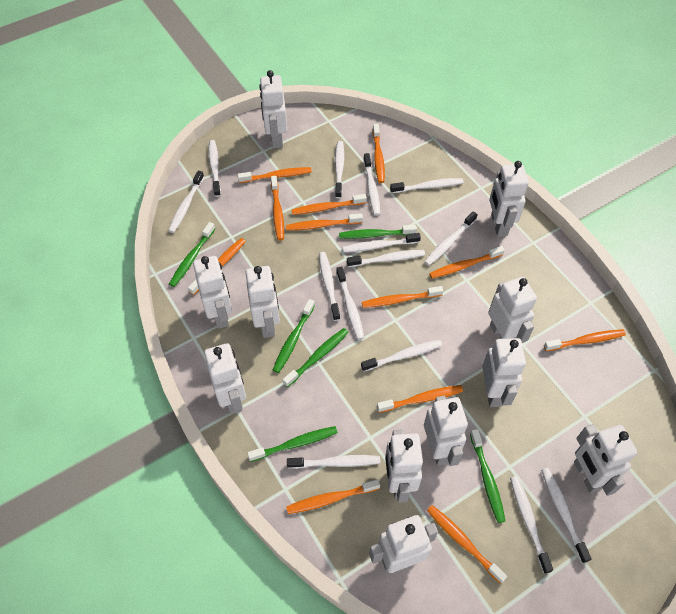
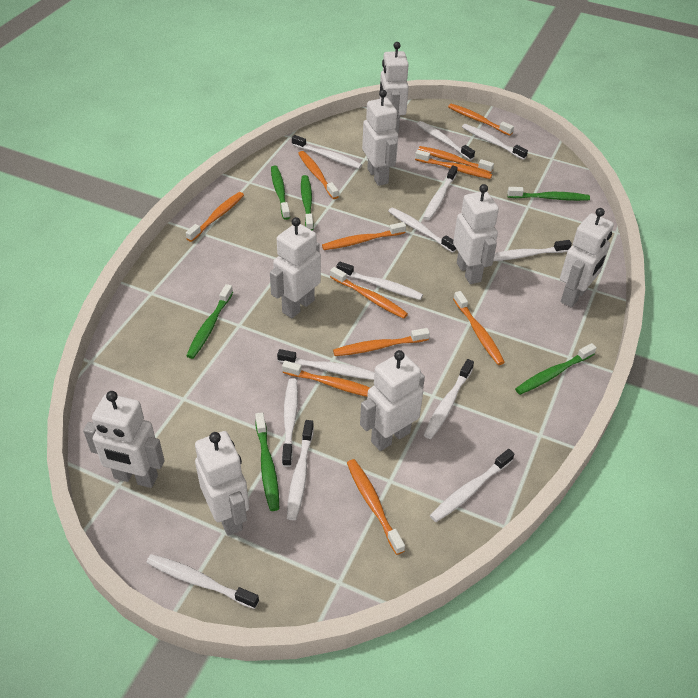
orange toothbrush: 12 -> 11
white robot: 11 -> 8
white toothbrush: 14 -> 13

